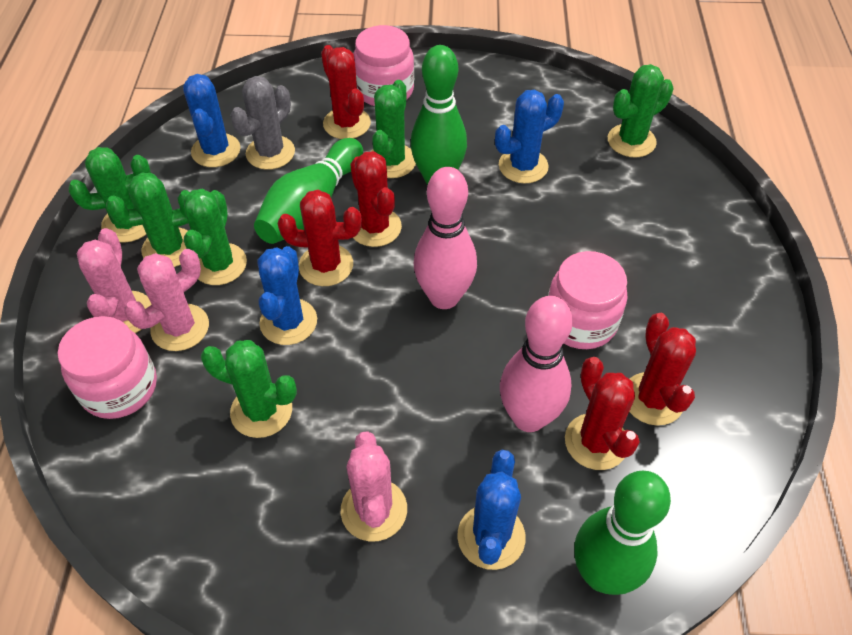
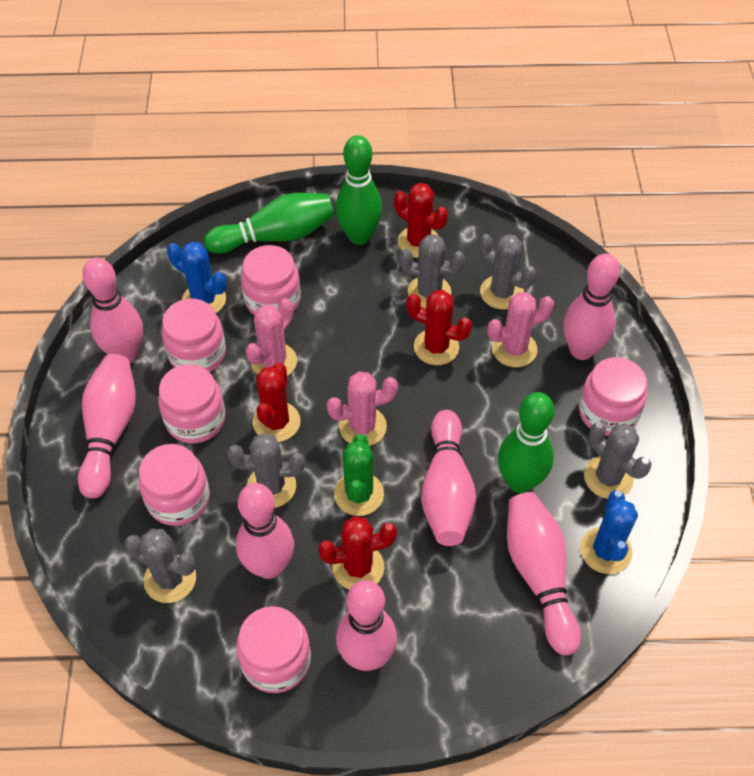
blue cactus: 4 -> 2
green cactus: 6 -> 1
grey cactus: 1 -> 5
pink bowling pin: 2 -> 7
pink jar: 3 -> 6
red cactus: 5 -> 4

